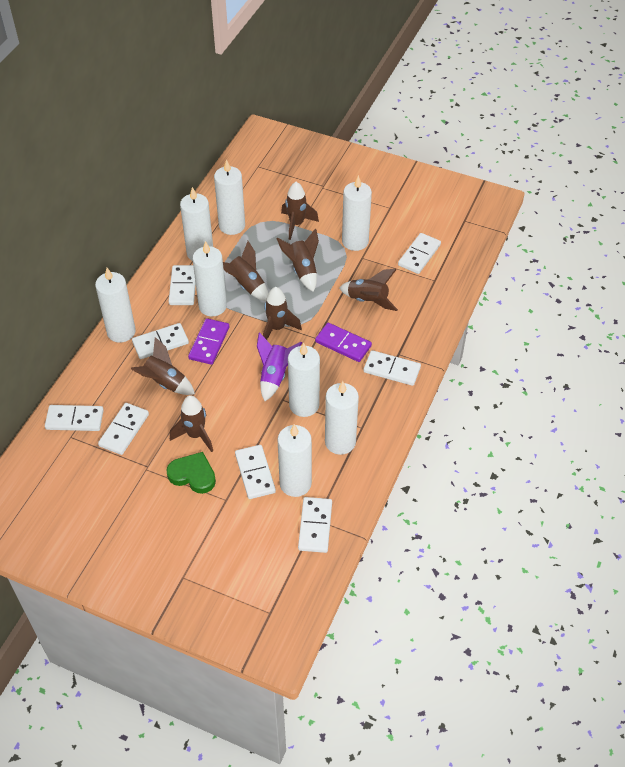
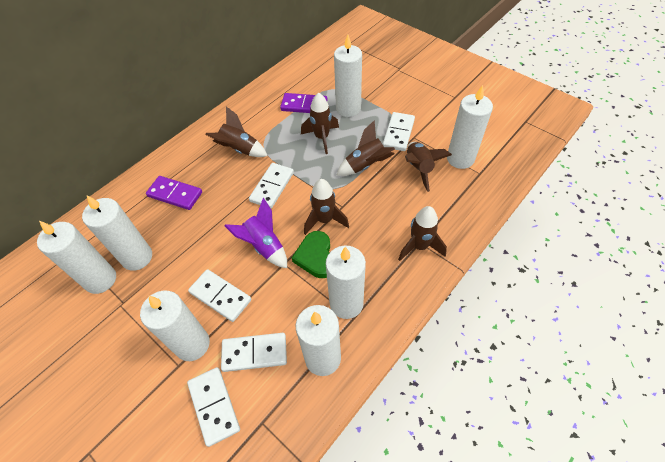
brown rocket: 7 -> 6
white candle: 8 -> 7
white domino: 8 -> 5

